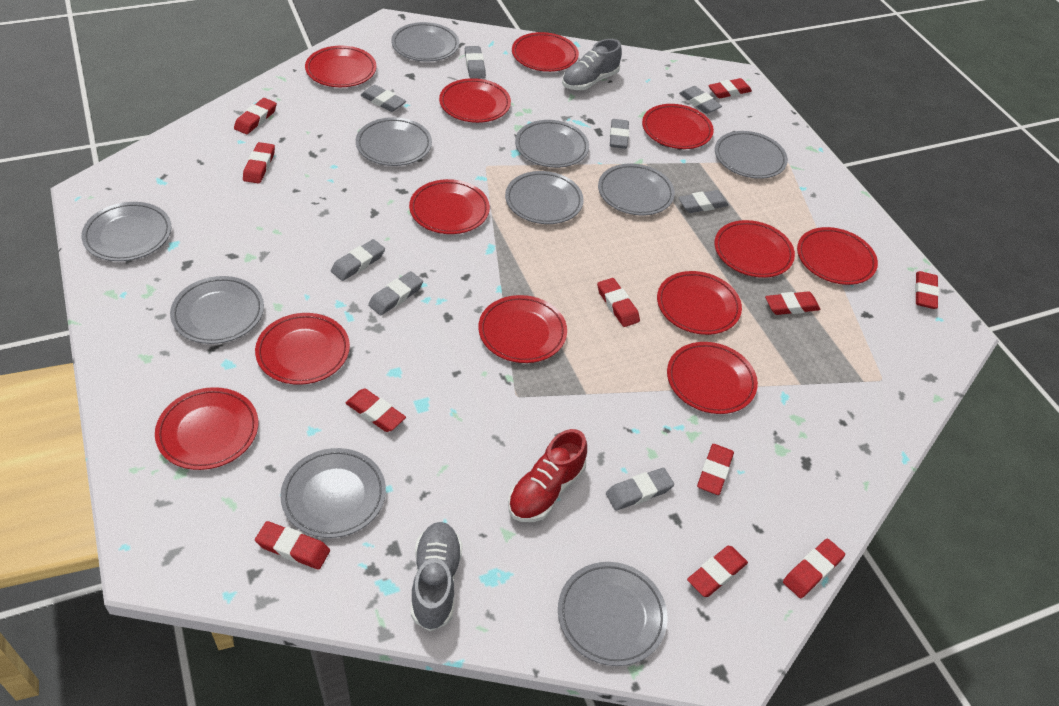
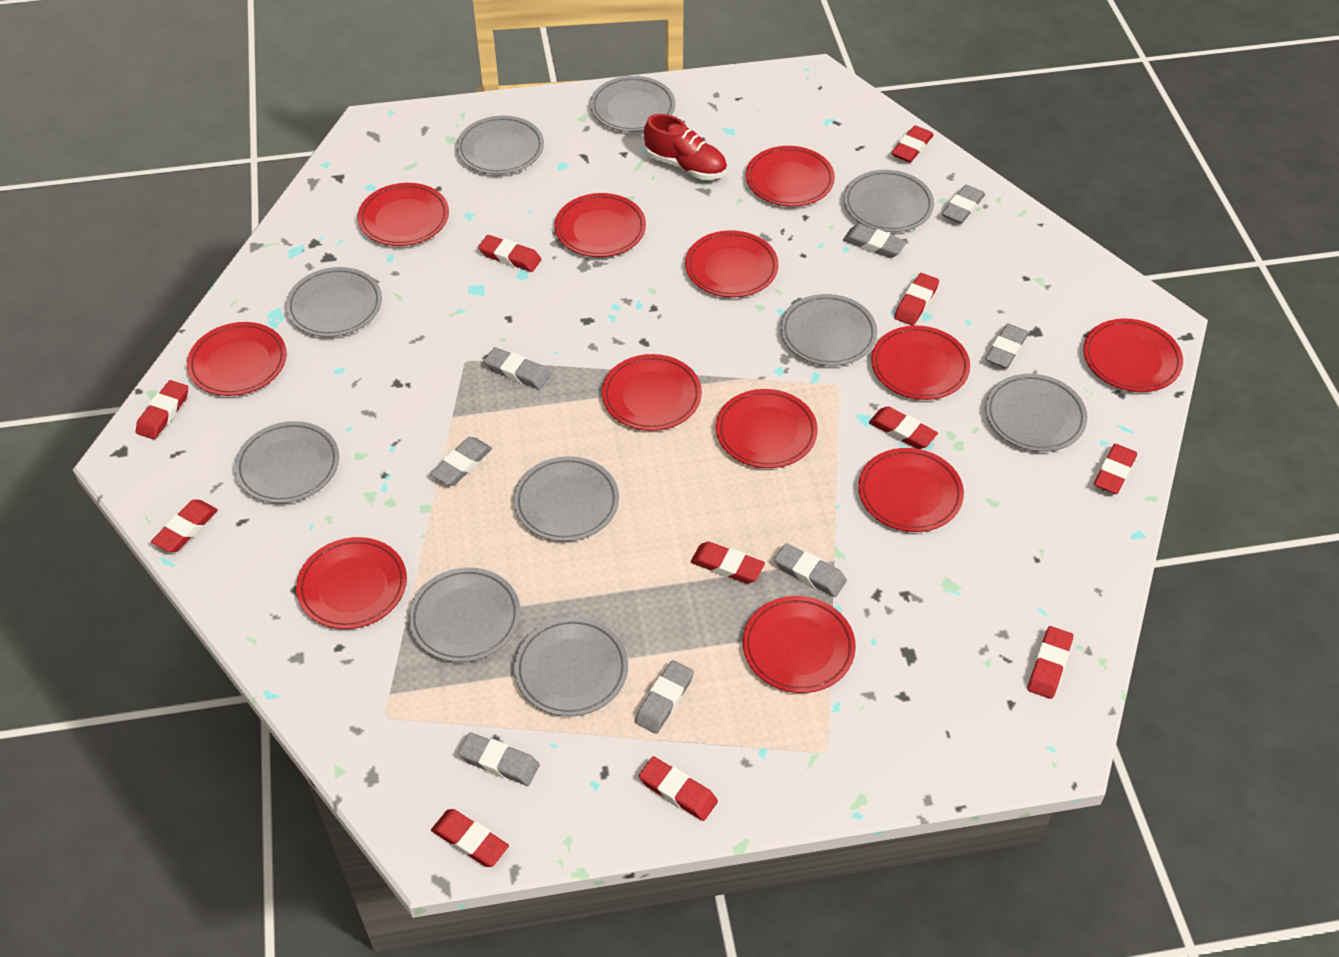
grey shoe: 2 -> 0

